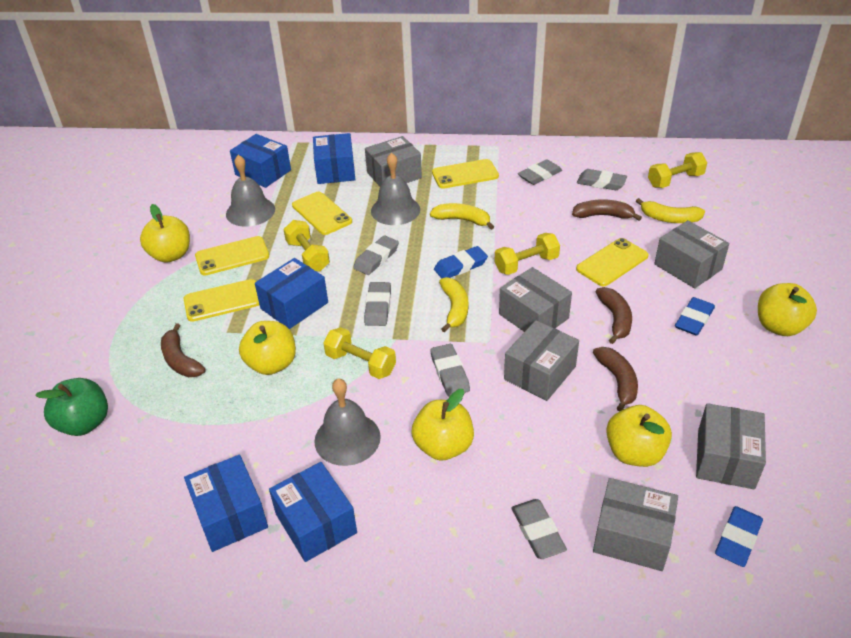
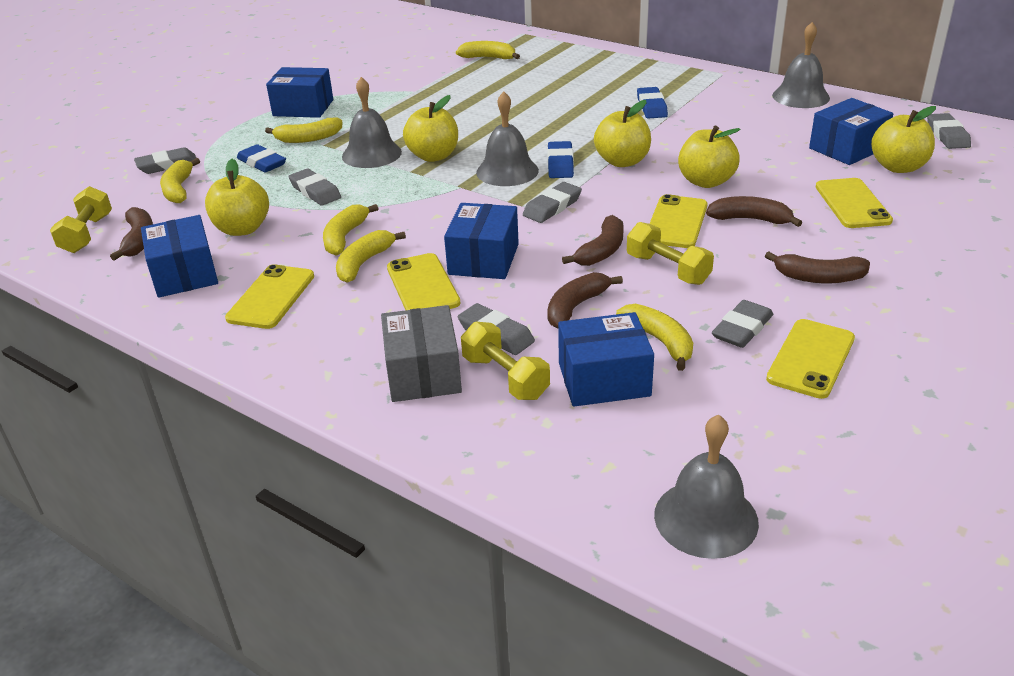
brown banana: 4 -> 5
green apple: 1 -> 0
grey bell: 3 -> 4
grey box: 6 -> 1
yellow banana: 3 -> 6
yellow dumbbell: 4 -> 3

